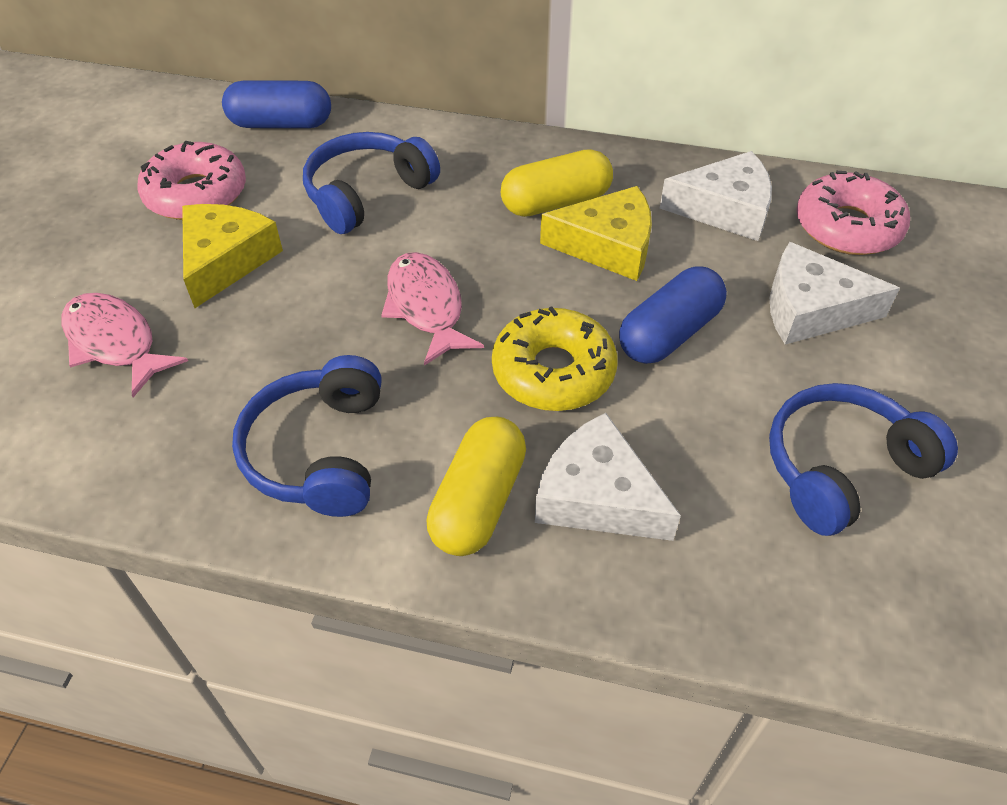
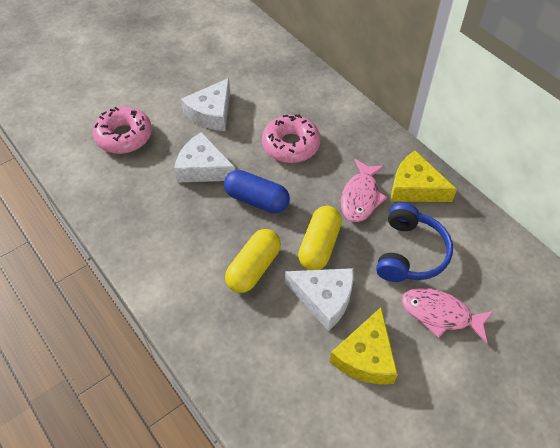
blue capsule: 2 -> 1
blue headphones: 3 -> 1
yellow donut: 1 -> 0

